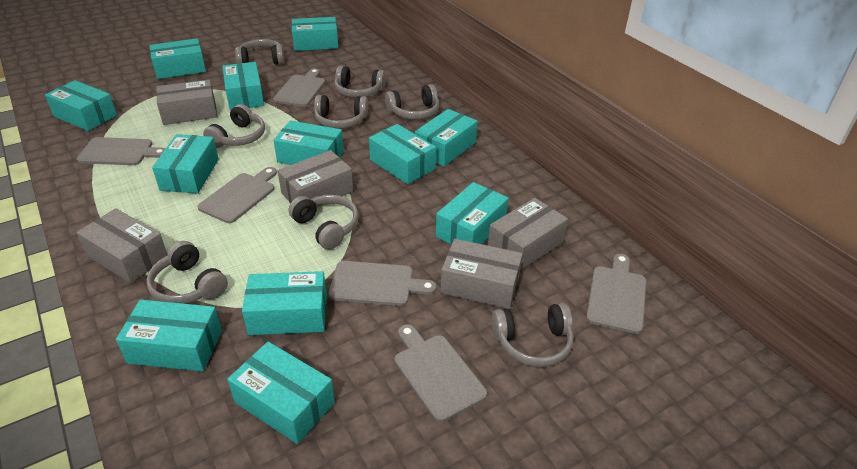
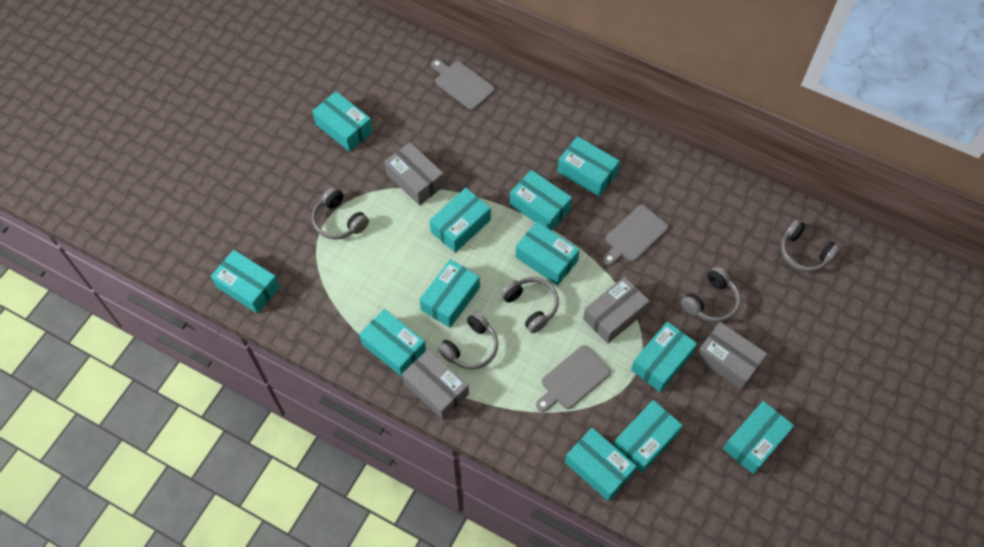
grey box: 5 -> 4
grey cutting board: 6 -> 3
grey headphones: 8 -> 5

